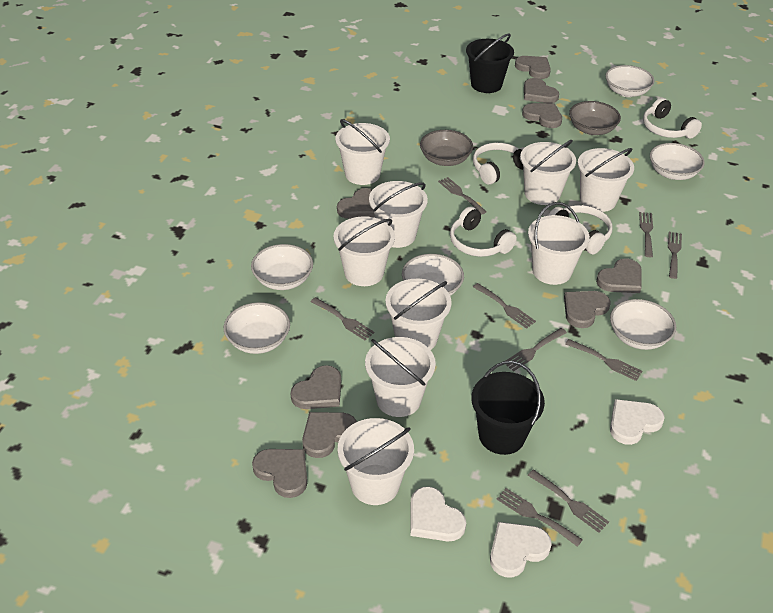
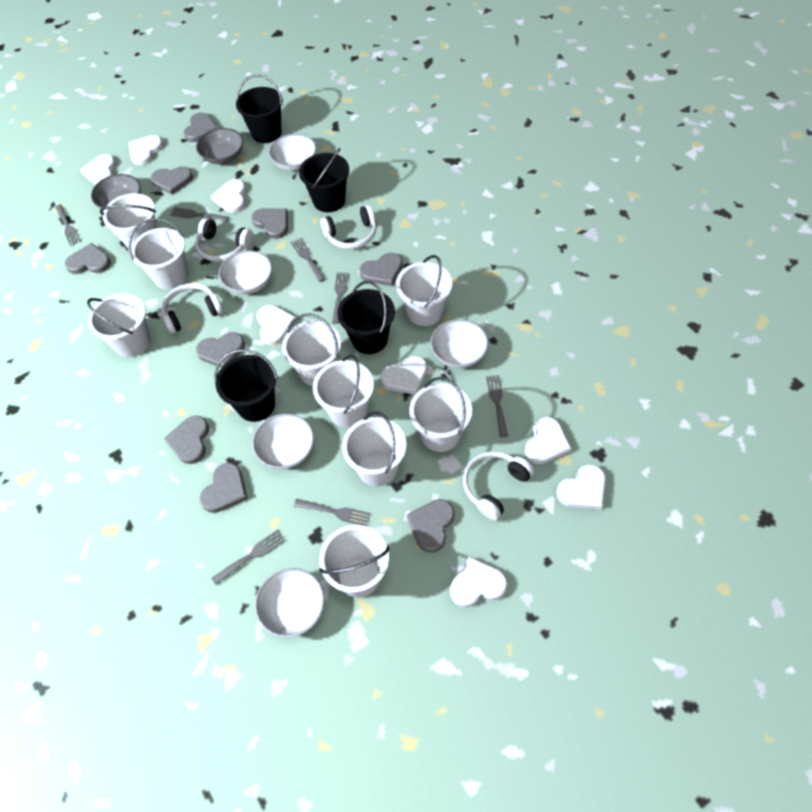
black bucket: 2 -> 4
grey fork: 9 -> 7
white bowl: 6 -> 5
white heart: 3 -> 8

